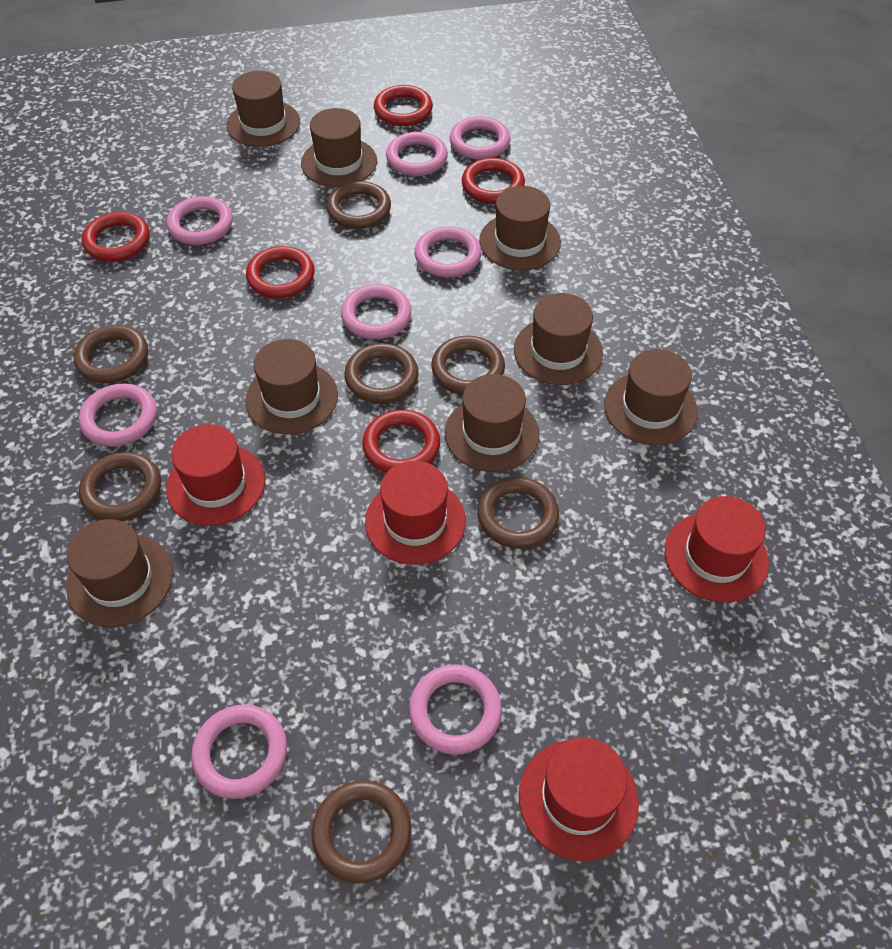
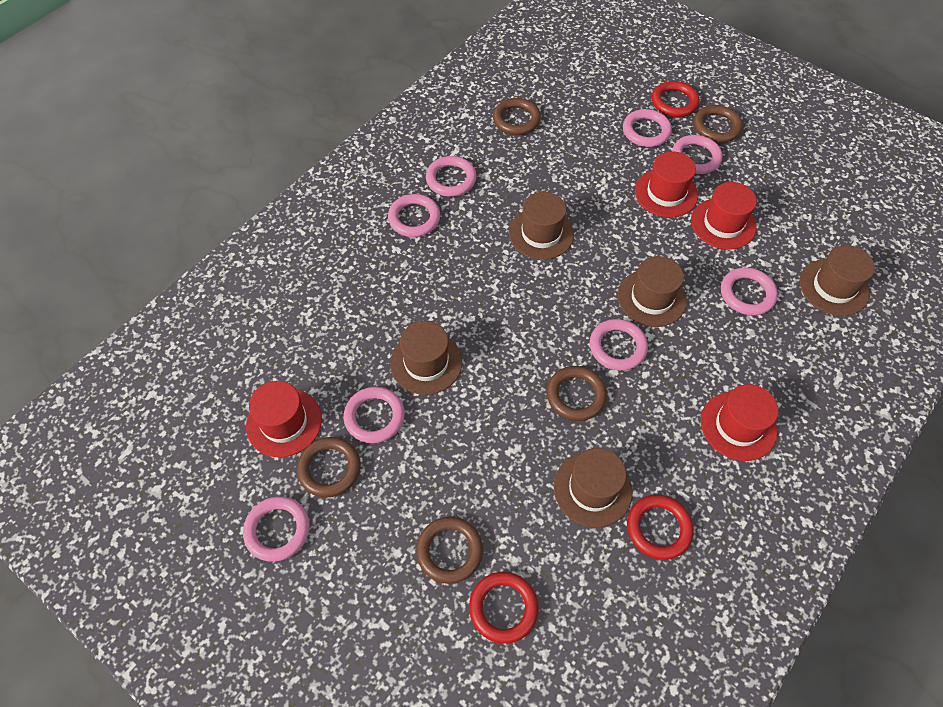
brown hat: 8 -> 5
brown ring: 7 -> 5
red ring: 5 -> 3

